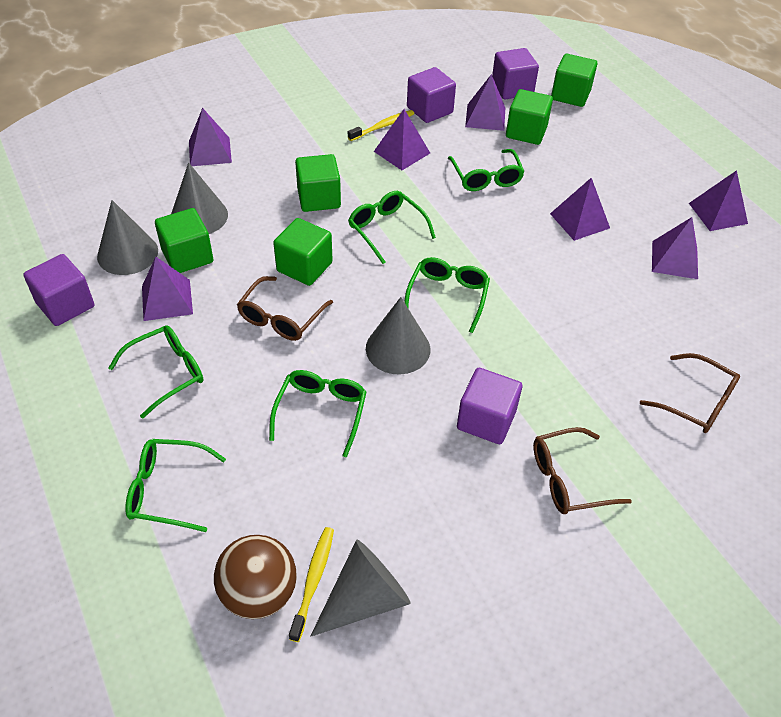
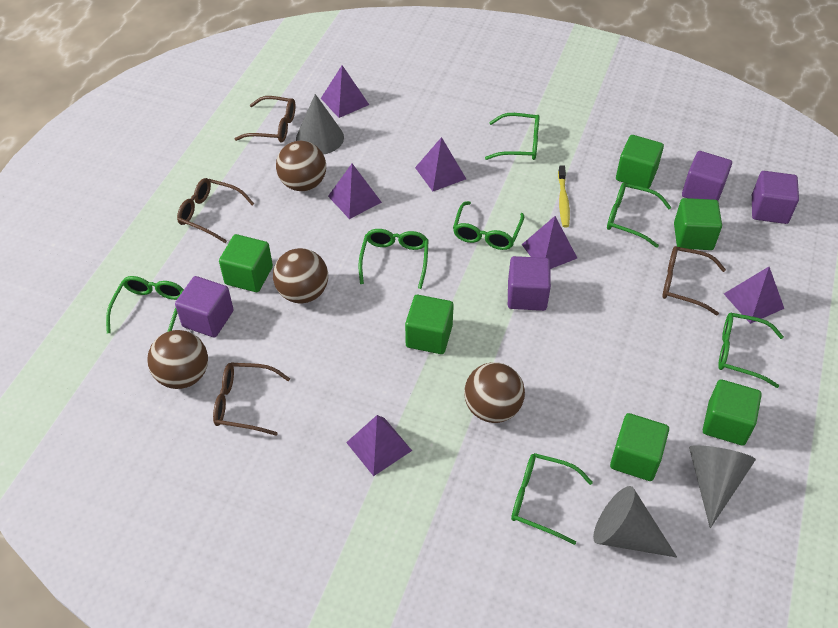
brown ball: 1 -> 4
brown glasses: 3 -> 4
green cube: 5 -> 6
green glasses: 6 -> 7
grey cone: 4 -> 3
purple pyramid: 7 -> 6
yellow toothbrush: 2 -> 1

